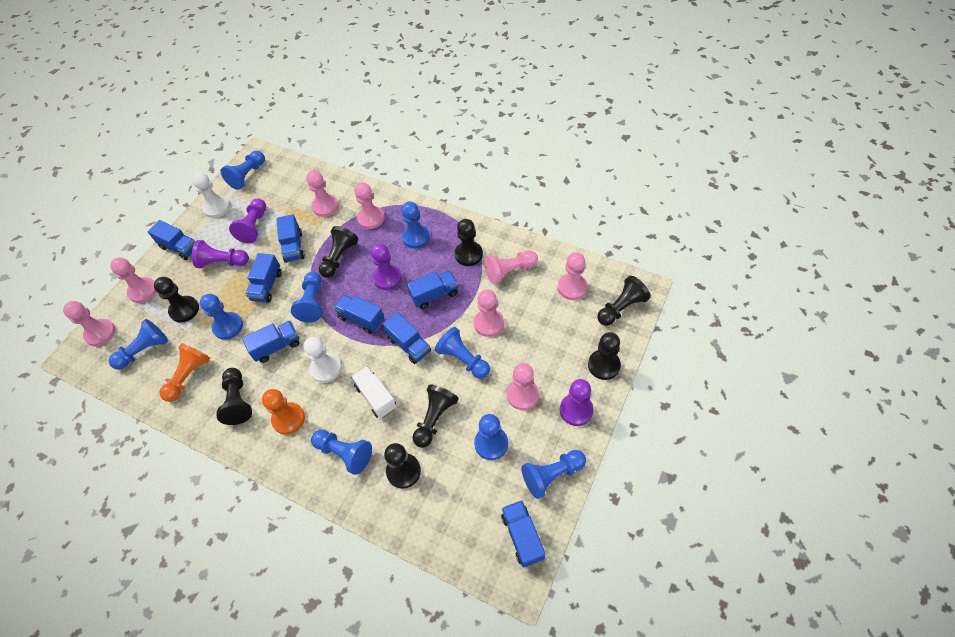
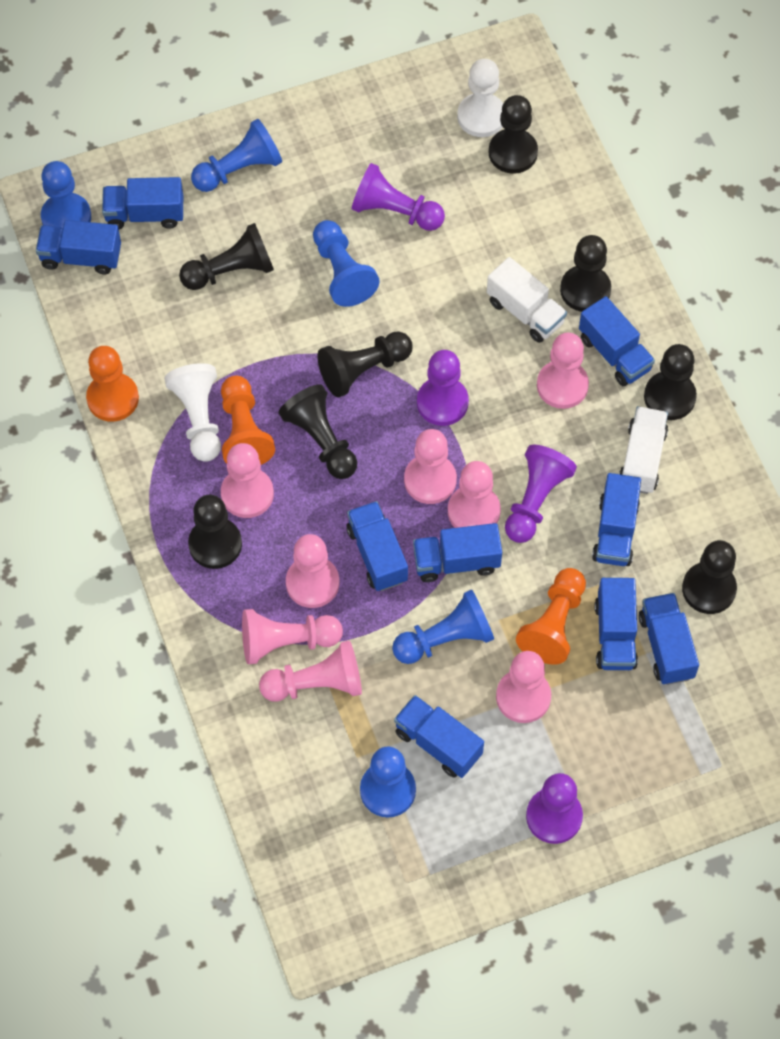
blue pawn: 9 -> 5
blue truck: 8 -> 9
orange pawn: 2 -> 3
white truck: 1 -> 2

